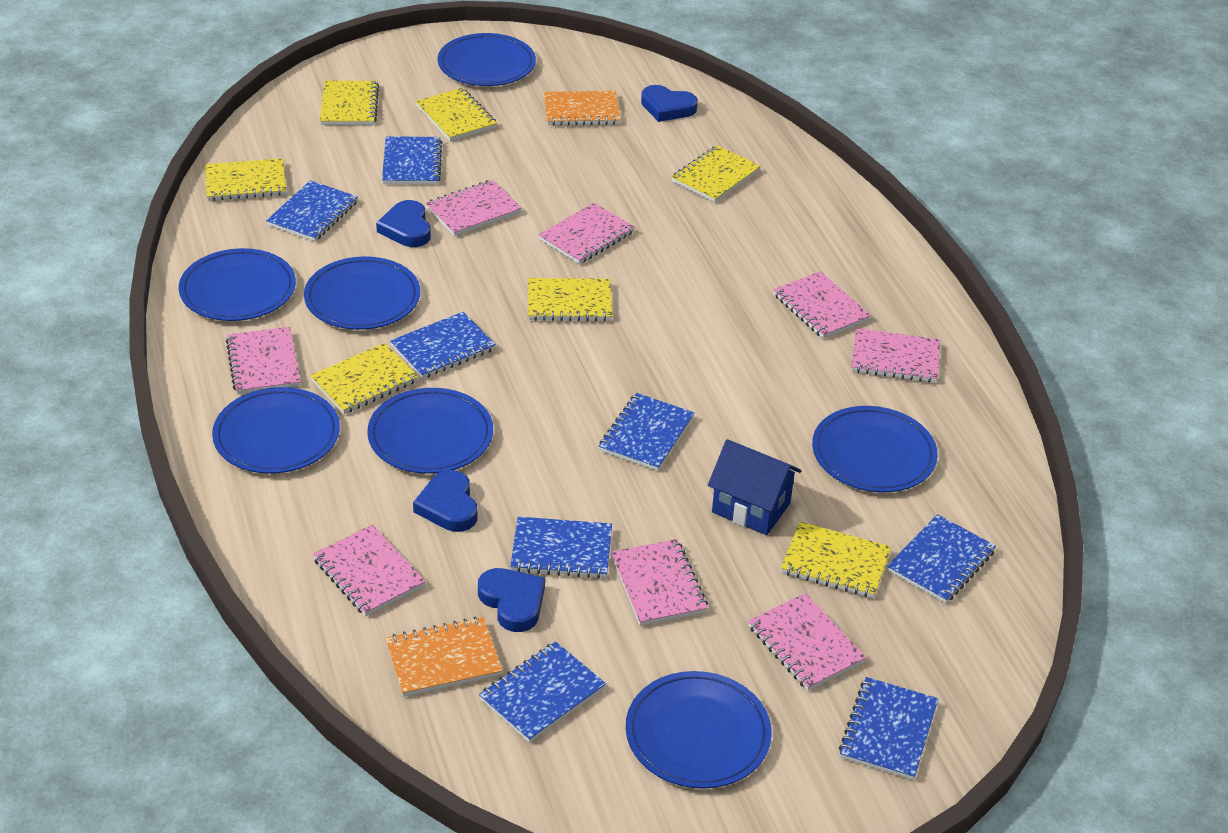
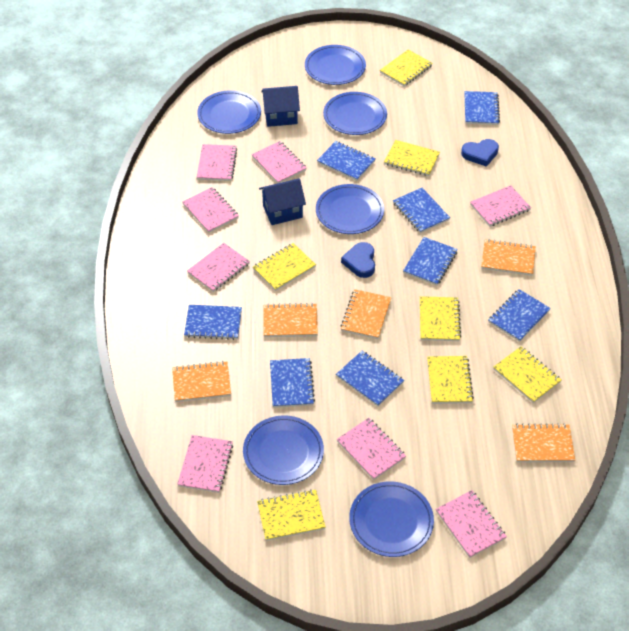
blue heart: 4 -> 2
blue house: 1 -> 2
blue plate: 7 -> 6
orange notebook: 2 -> 5

